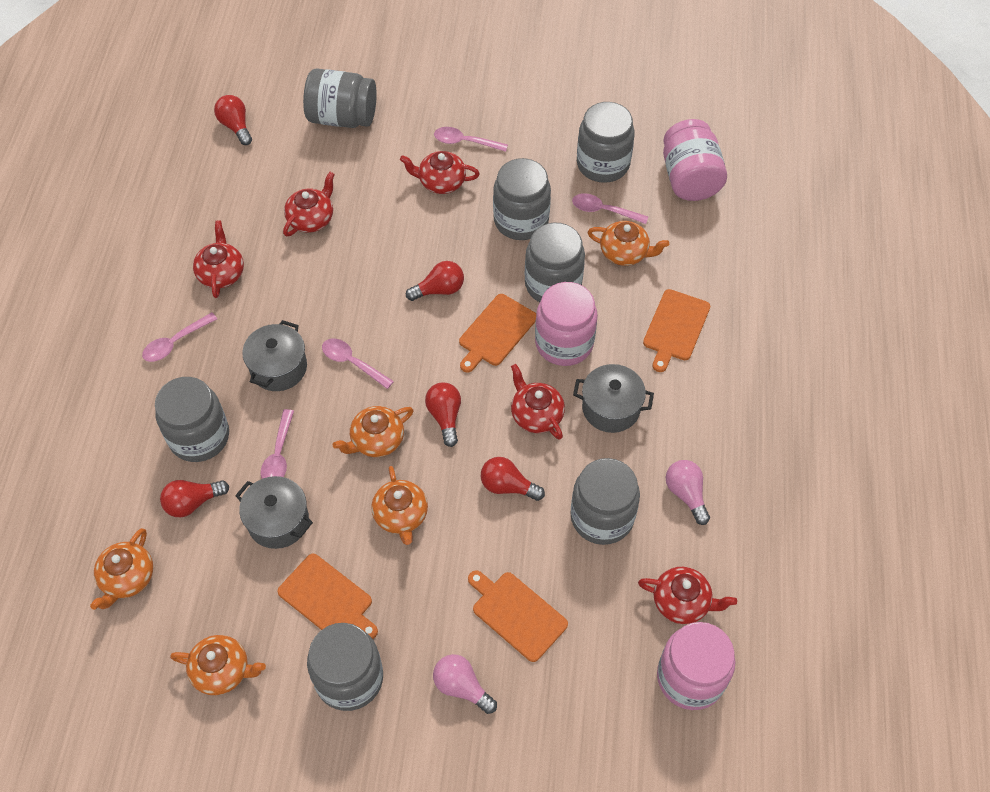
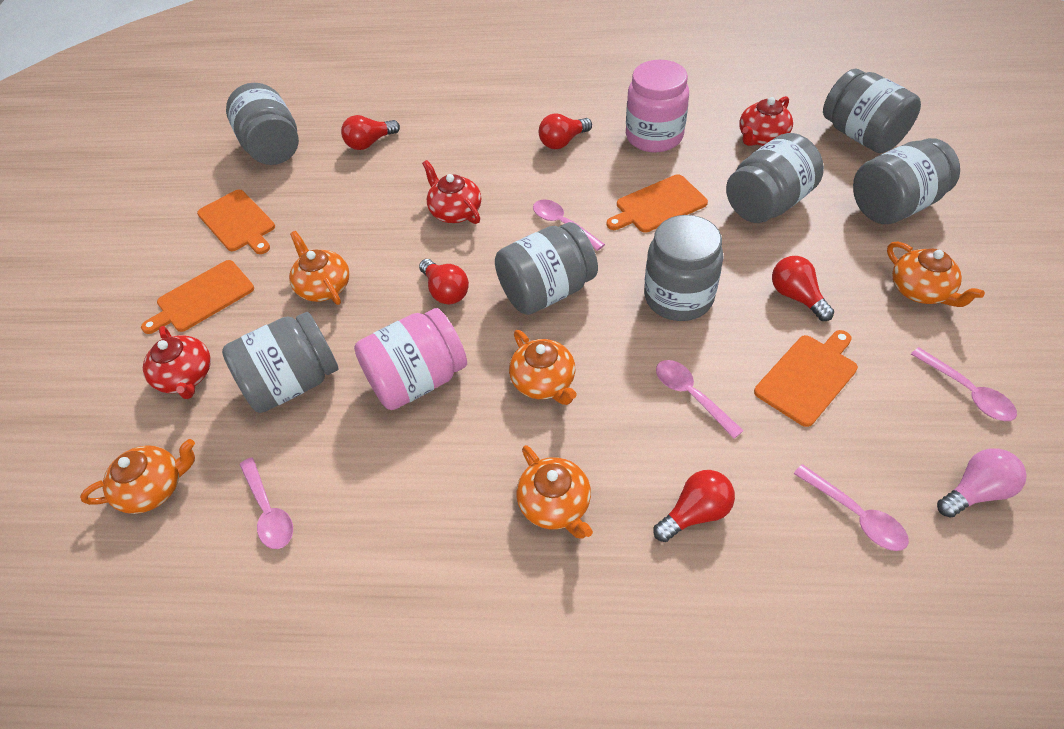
grey pot: 3 -> 0
pink jar: 3 -> 2
pink light bulb: 2 -> 1
red teapot: 5 -> 3

